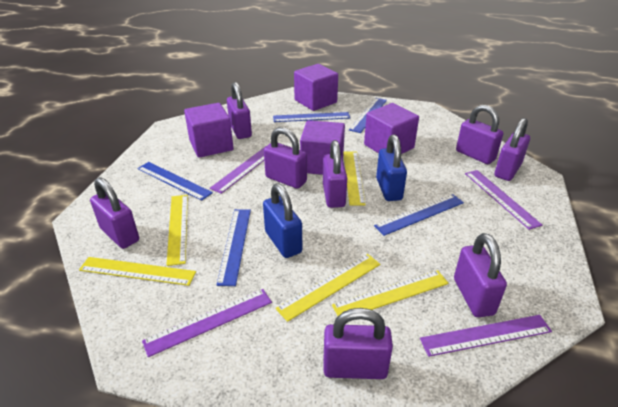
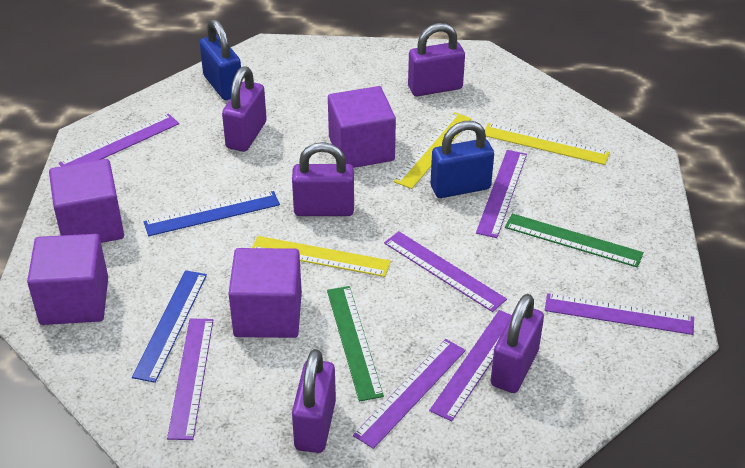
blue ruler: 5 -> 2
green ruler: 0 -> 2
purple padlock: 8 -> 5
purple ruler: 4 -> 7
yellow ruler: 5 -> 3

